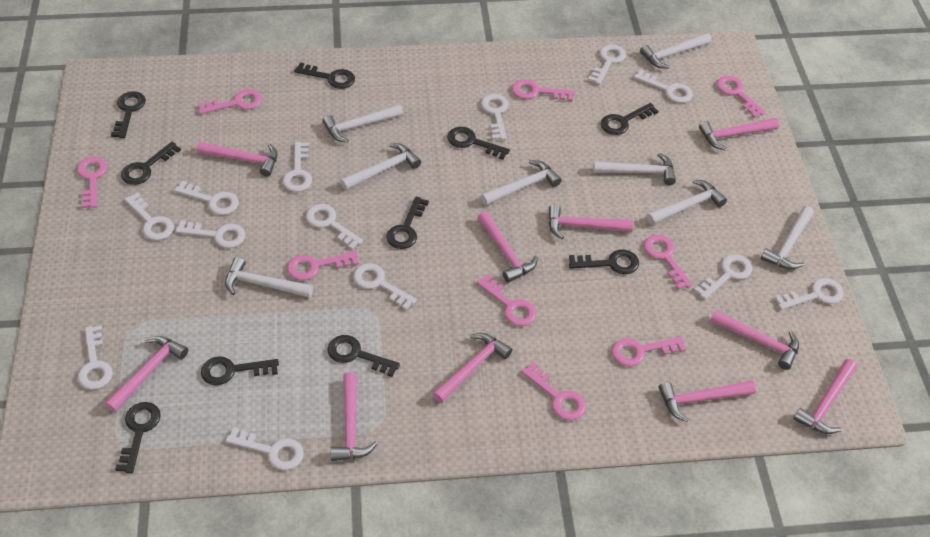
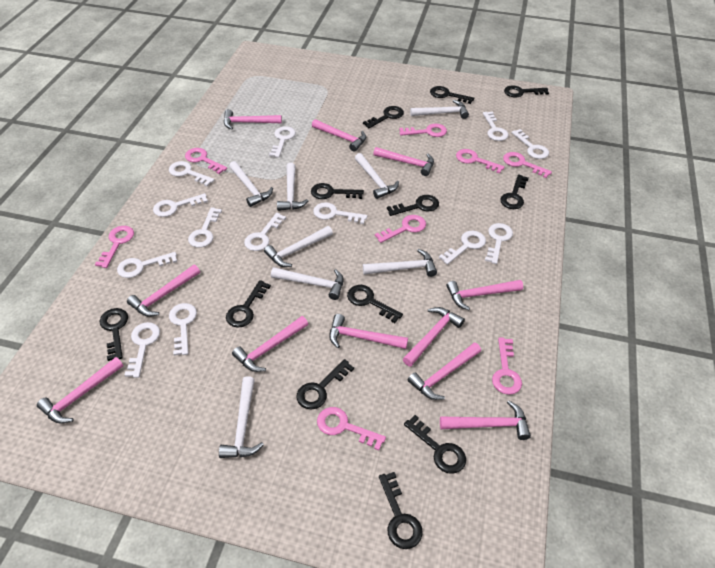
black key: 10 -> 12
pink hammer: 10 -> 11
pink key: 9 -> 8

